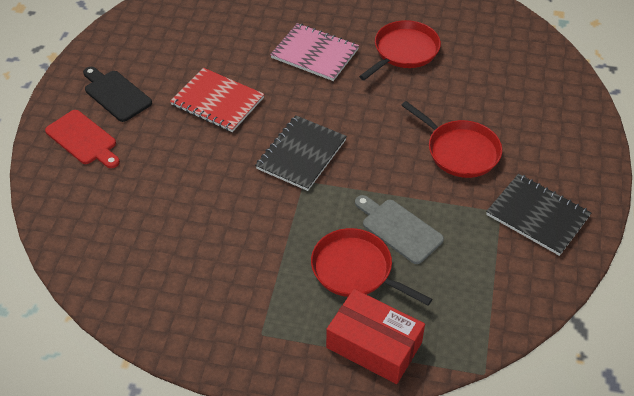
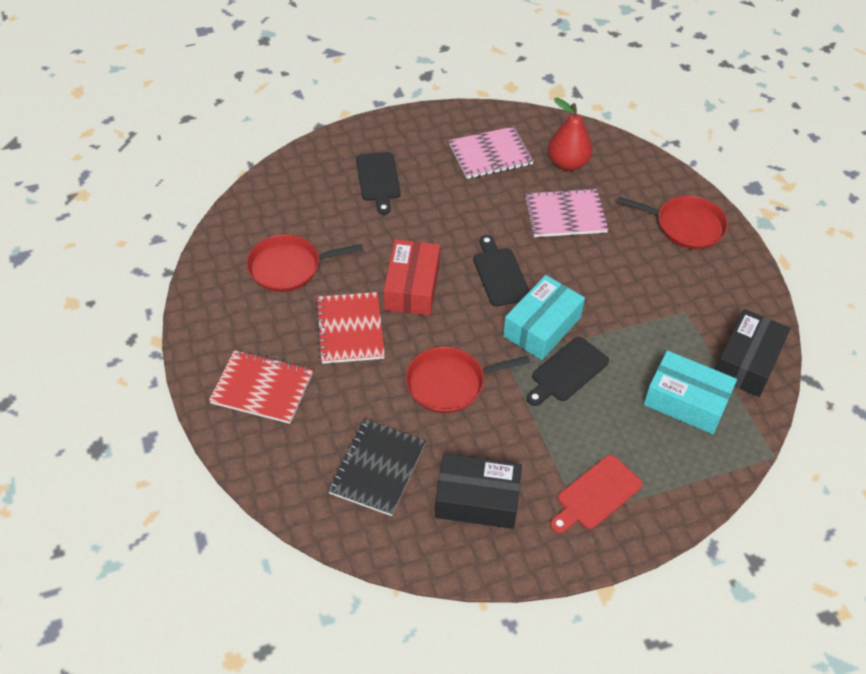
black box: 0 -> 2
black cutting board: 1 -> 3
black notebook: 2 -> 1
grey cutting board: 1 -> 0
pink notebook: 1 -> 2
red notebook: 1 -> 2
red pear: 0 -> 1
turquoise box: 0 -> 2

